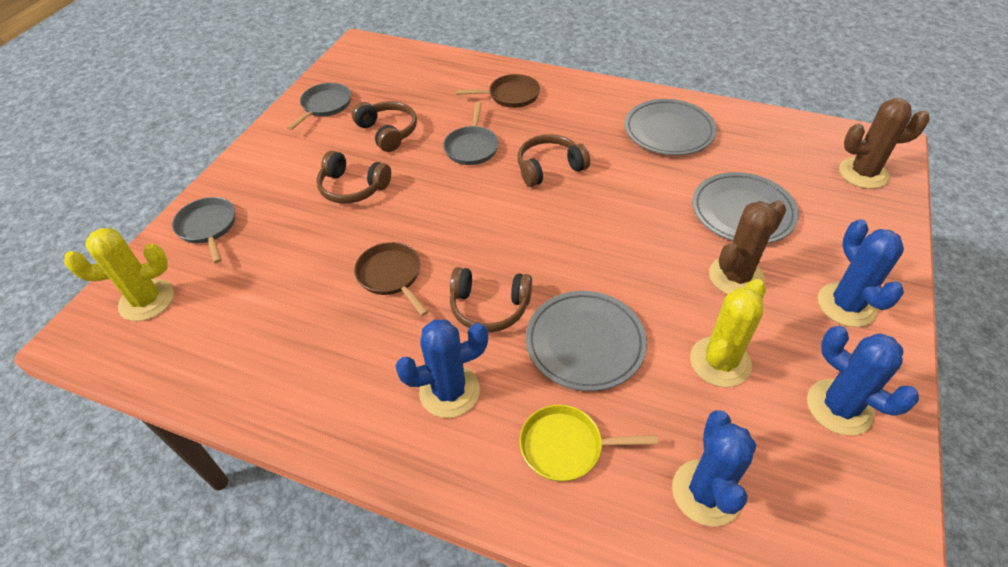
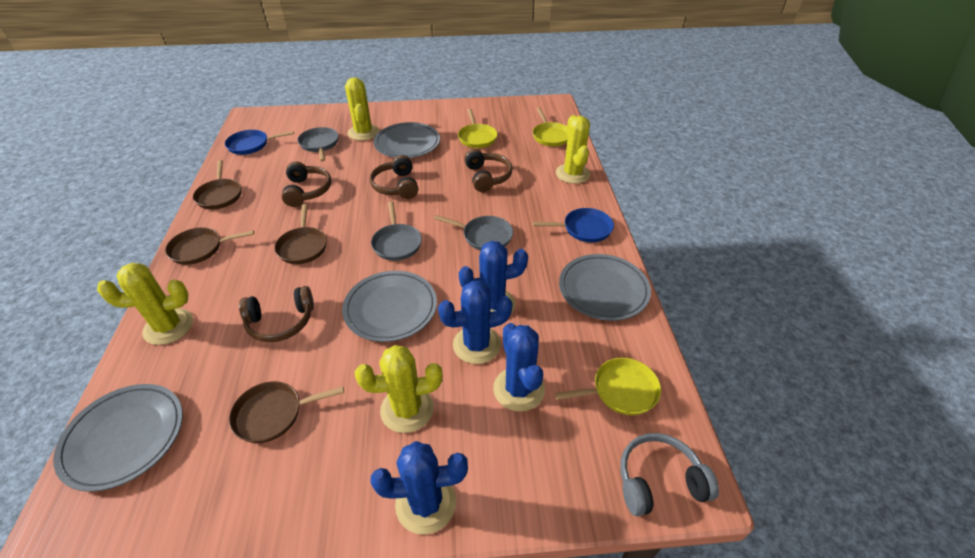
blue pan: 0 -> 2
brown cactus: 2 -> 0
brown pan: 2 -> 4
grey headphones: 0 -> 1
grey plate: 3 -> 4
yellow cactus: 2 -> 4
yellow pan: 1 -> 3

